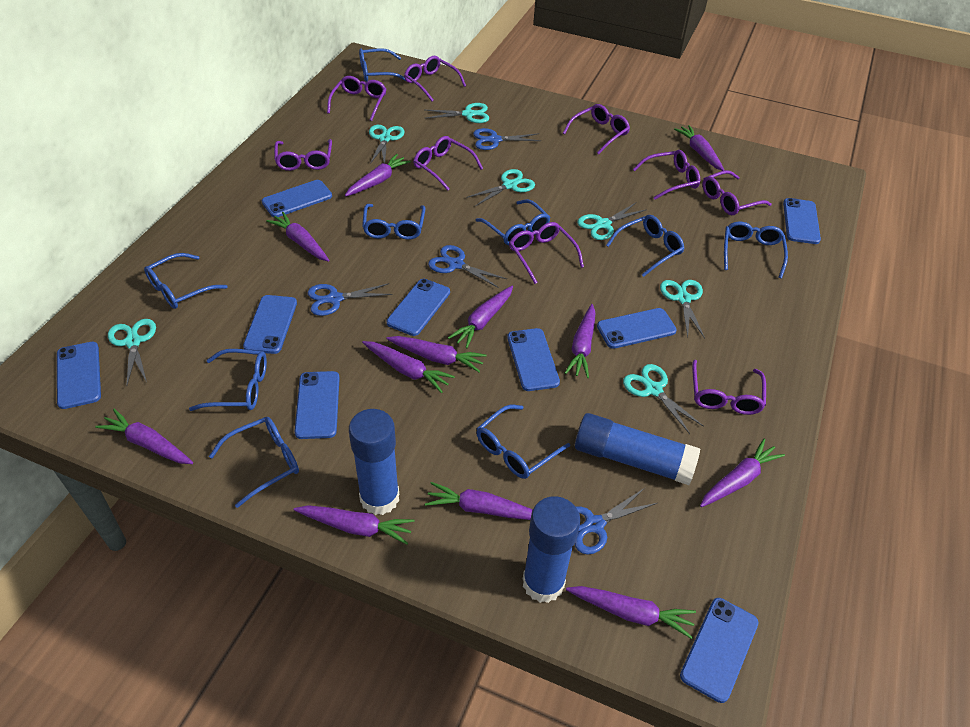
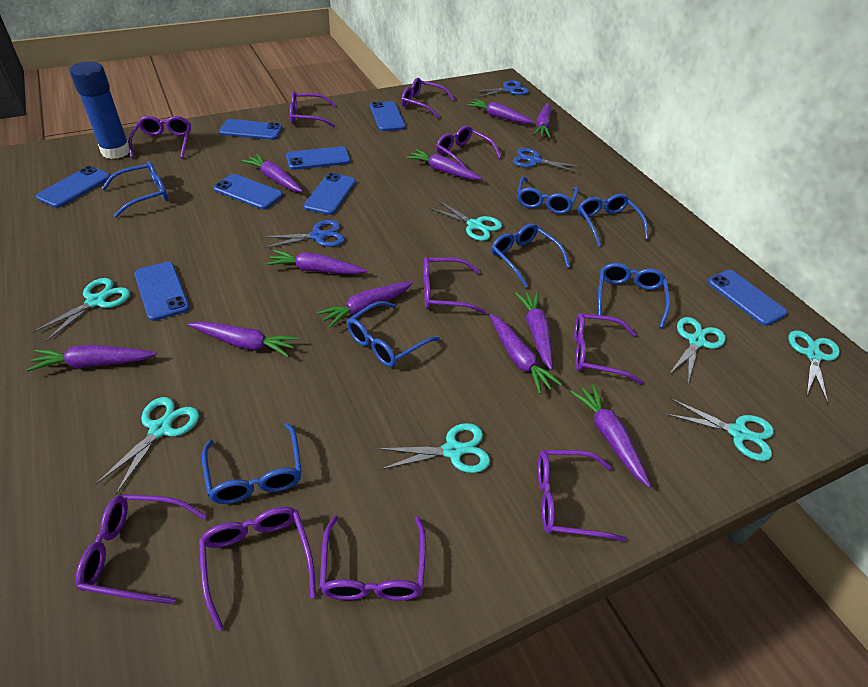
blue glasses: 9 -> 7
blue glue stick: 3 -> 1
blue phone: 9 -> 8
blue scissors: 4 -> 3
purple carrot: 12 -> 11
purple glasses: 9 -> 10

